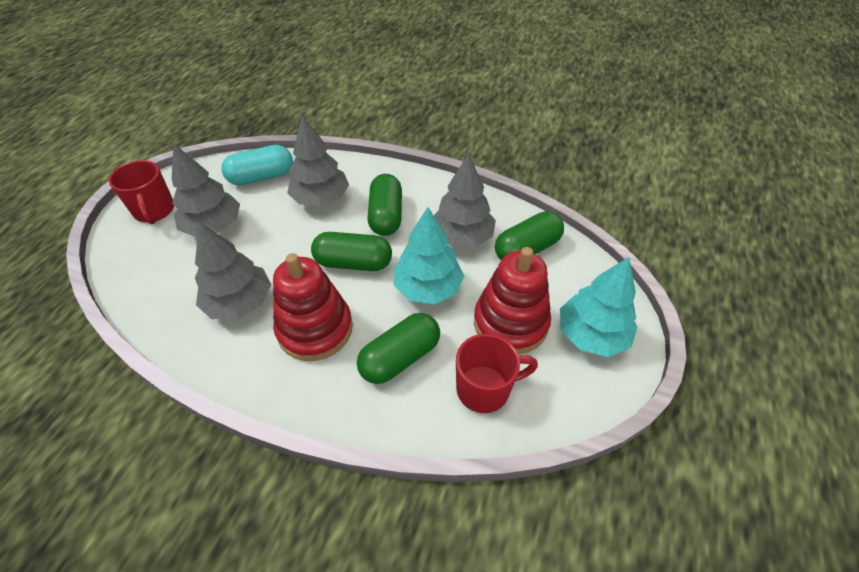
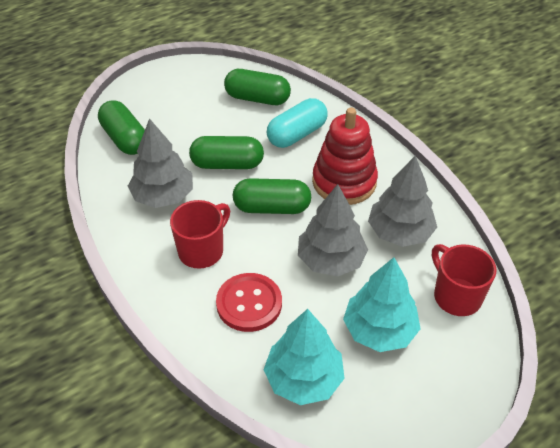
grey tree: 4 -> 3
red button: 0 -> 1
red stacking toy: 2 -> 1

